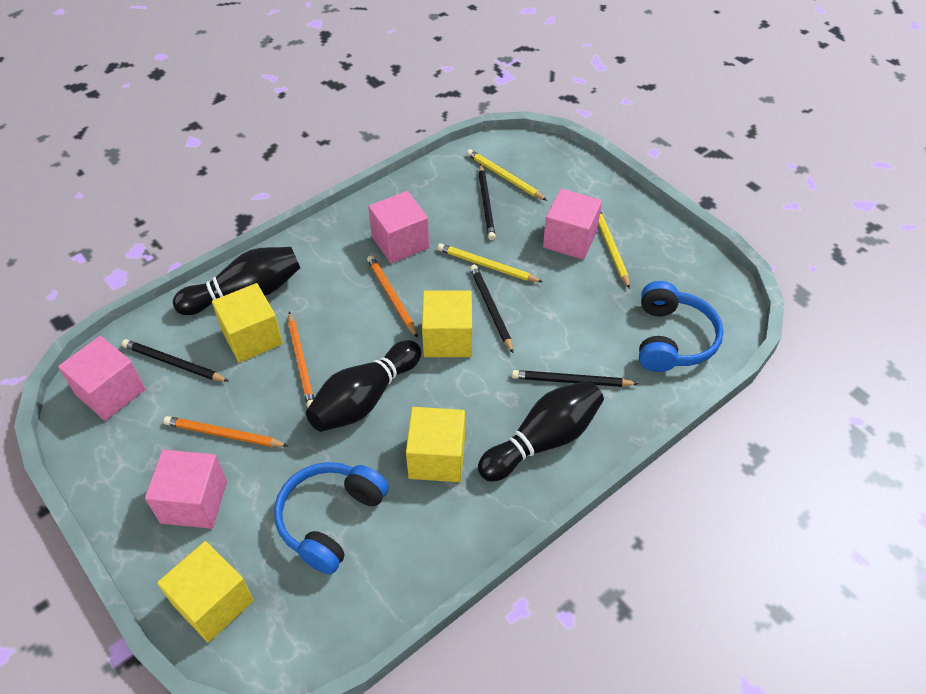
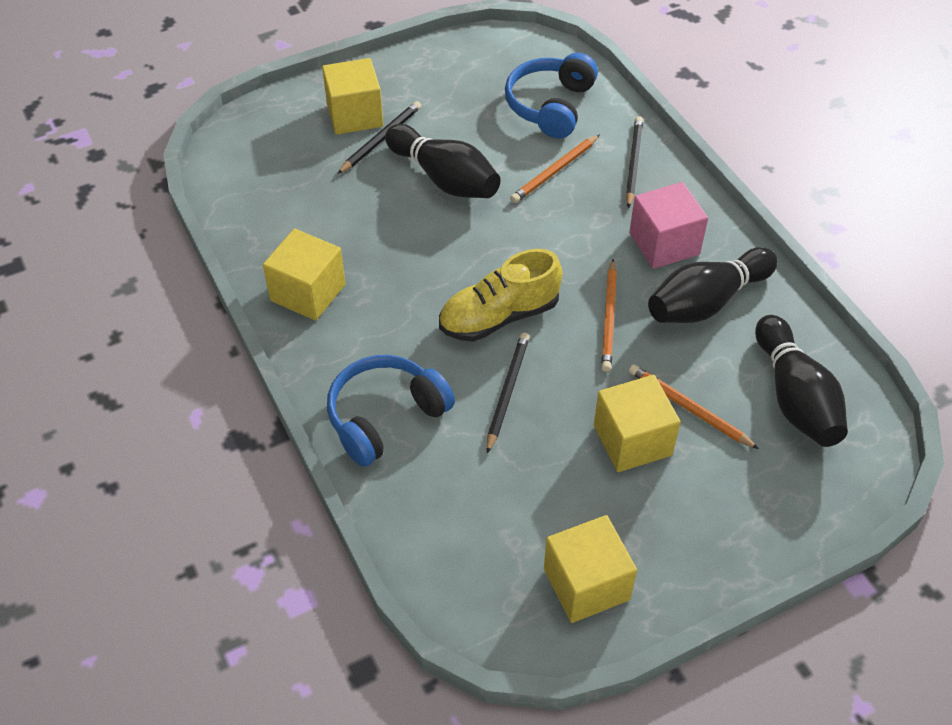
black pencil: 4 -> 3
pink cube: 4 -> 1
yellow pencil: 3 -> 0
yellow shoe: 0 -> 1

